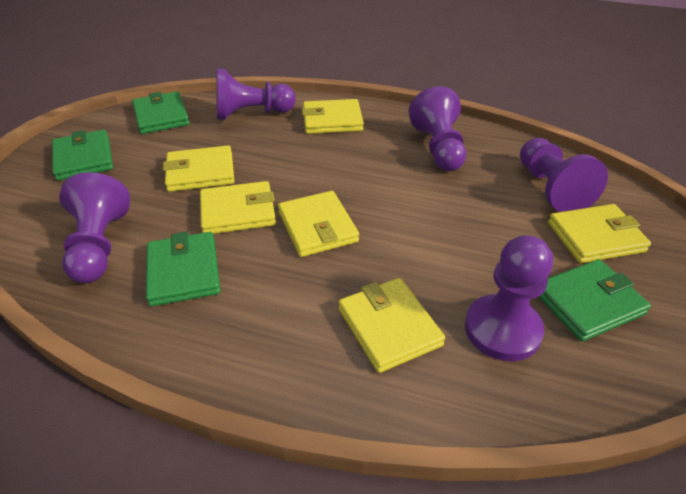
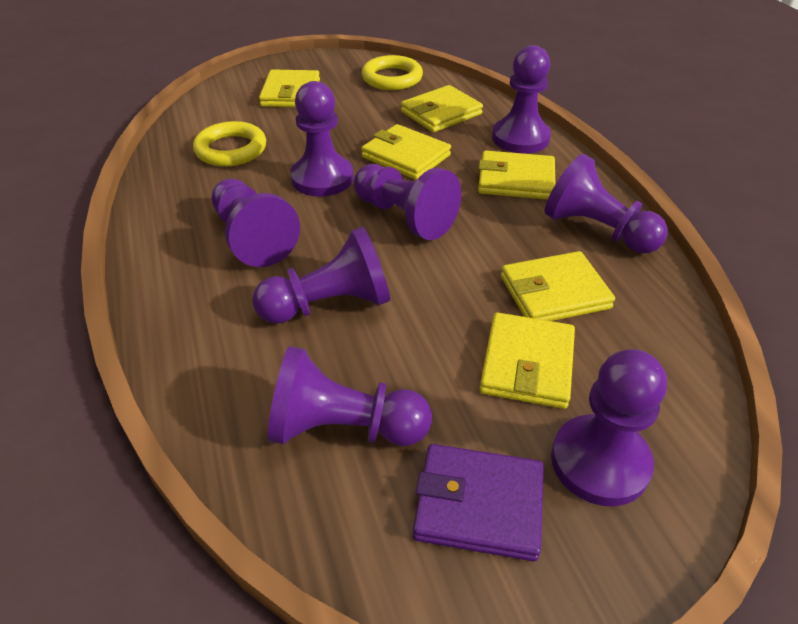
green wallet: 4 -> 0
purple pawn: 5 -> 8
purple wallet: 0 -> 1
yellow ring: 0 -> 2

